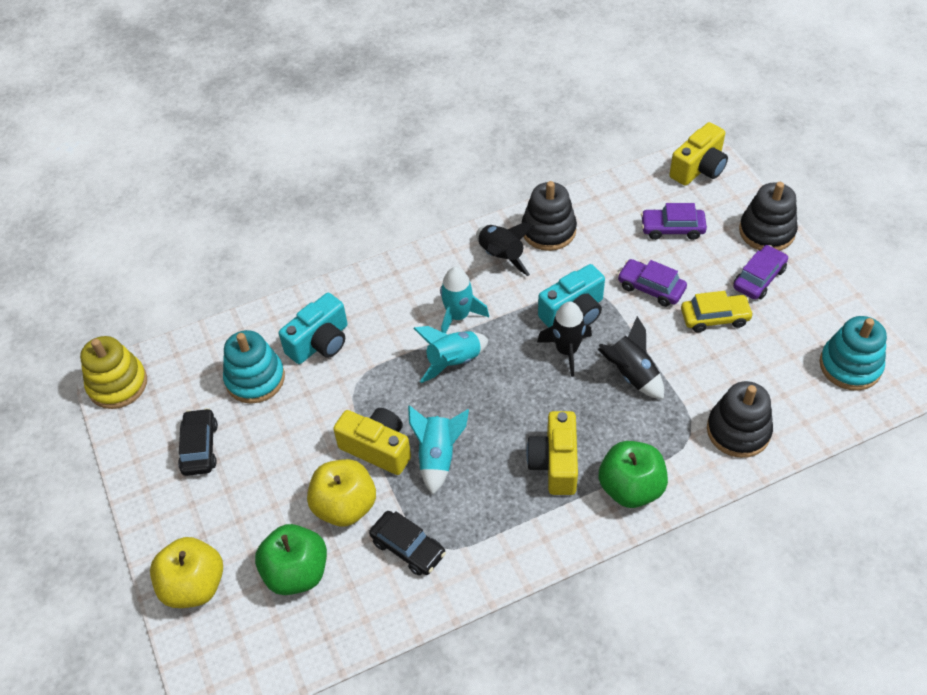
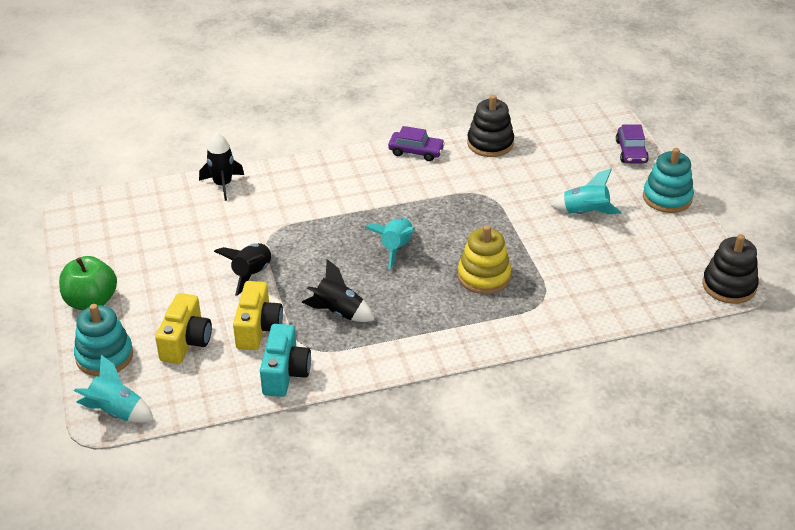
black car: 2 -> 0
black stacking toy: 3 -> 2
green apple: 2 -> 1
purple car: 3 -> 2
turquoise camera: 2 -> 1
yellow apple: 2 -> 0
yellow camera: 3 -> 2
yellow car: 1 -> 0

